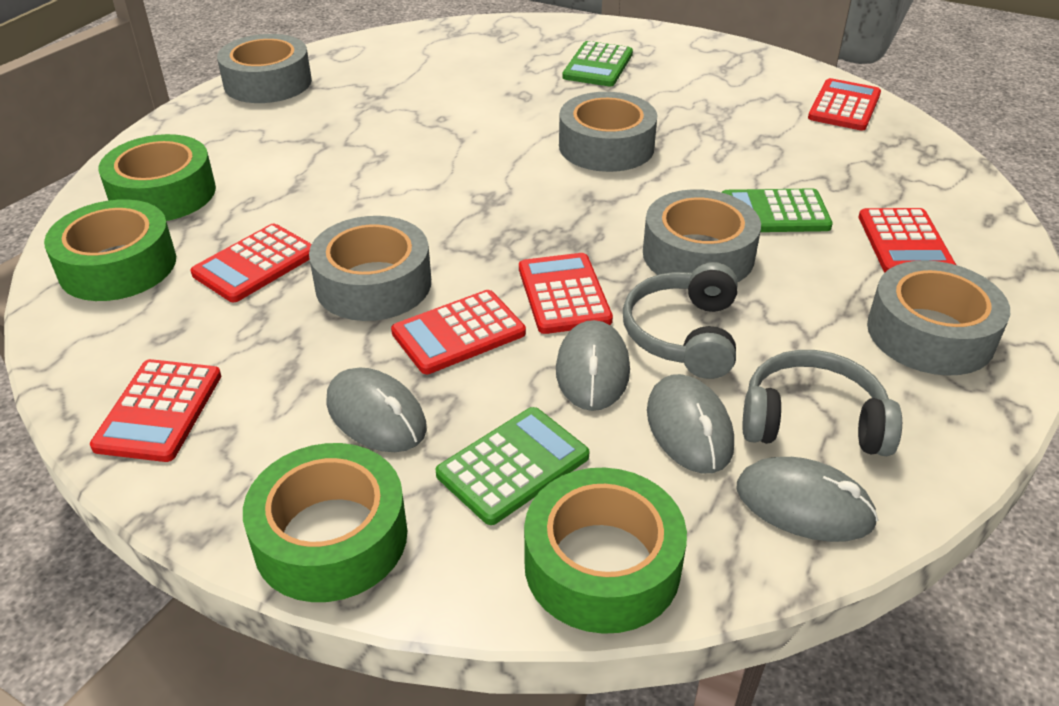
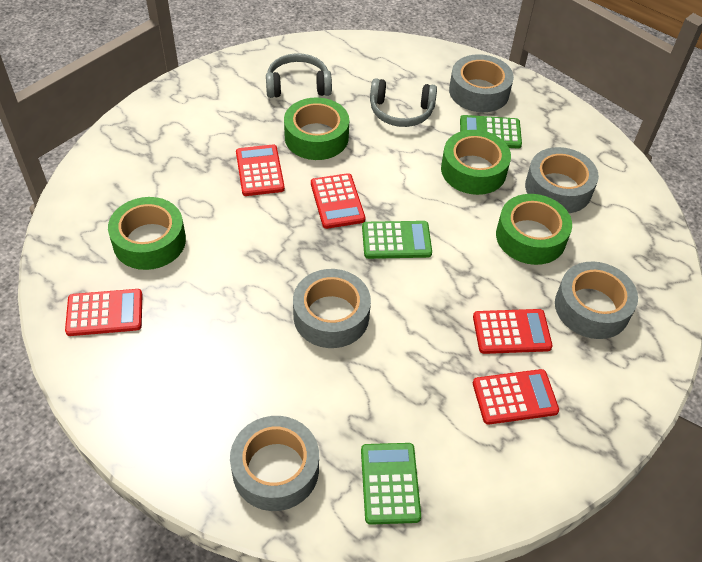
grey mouse: 4 -> 0
red calculator: 6 -> 5

